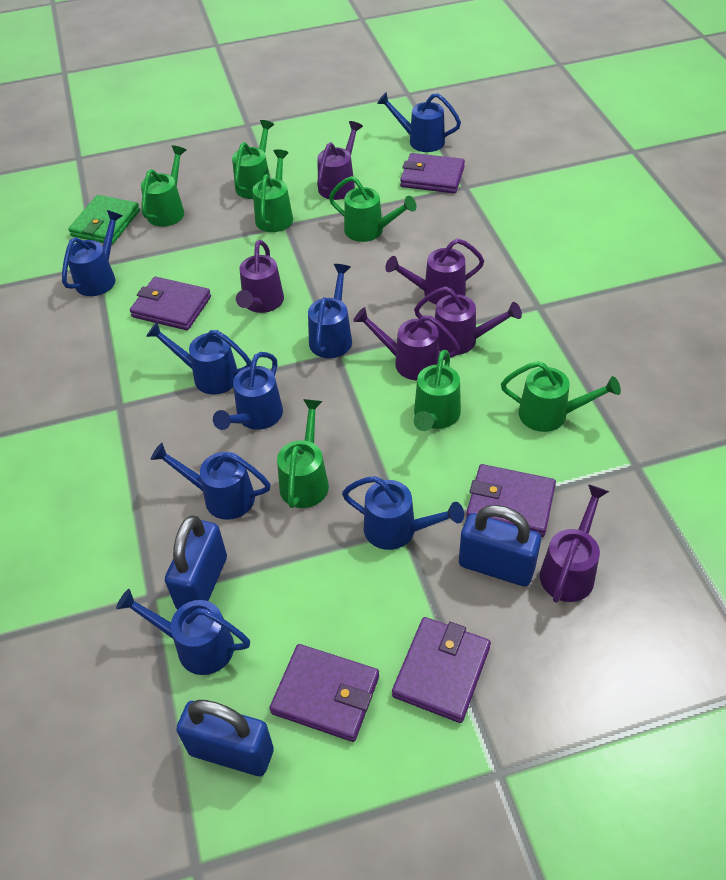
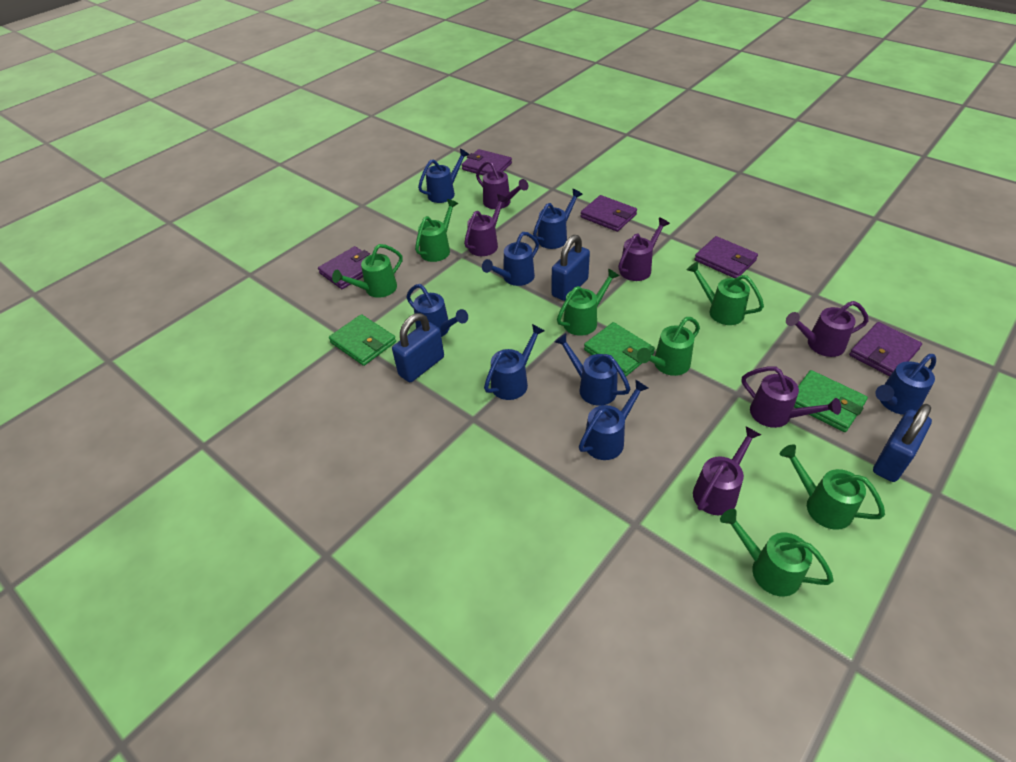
green wallet: 1 -> 3

